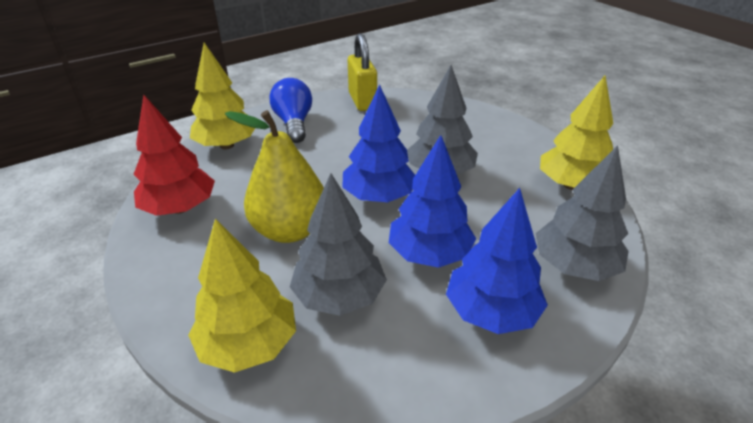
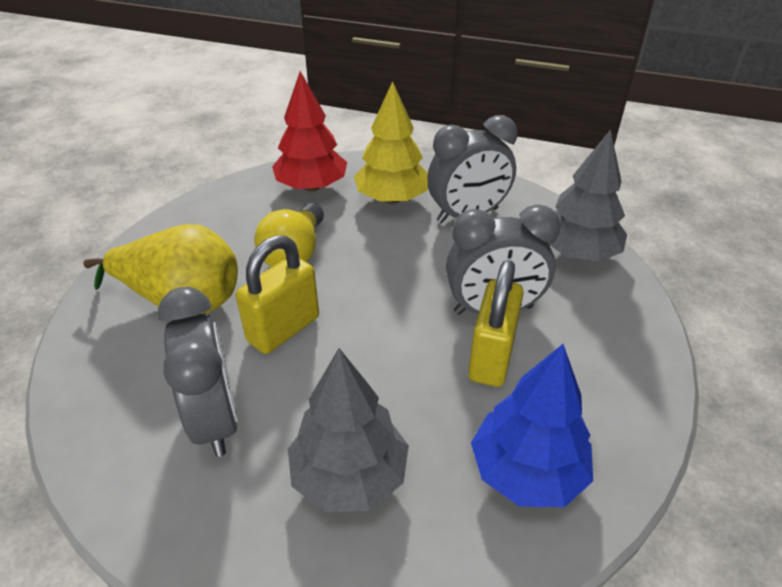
blue light bulb: 1 -> 0
blue tree: 3 -> 1
grey clock: 0 -> 3
grey tree: 3 -> 2
yellow light bulb: 0 -> 1
yellow padlock: 1 -> 2
yellow tree: 3 -> 1

